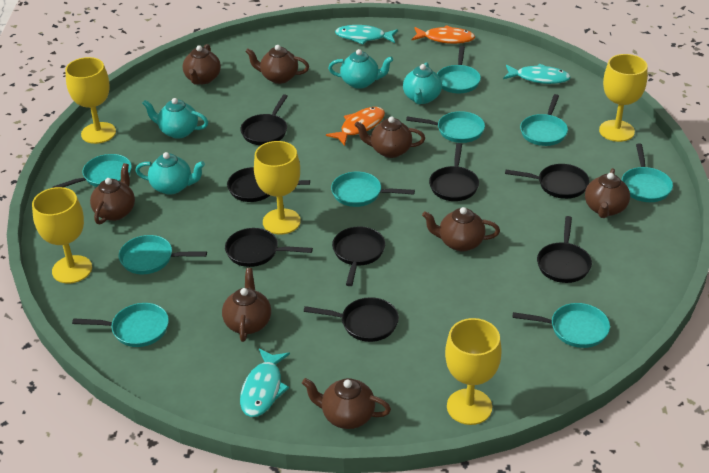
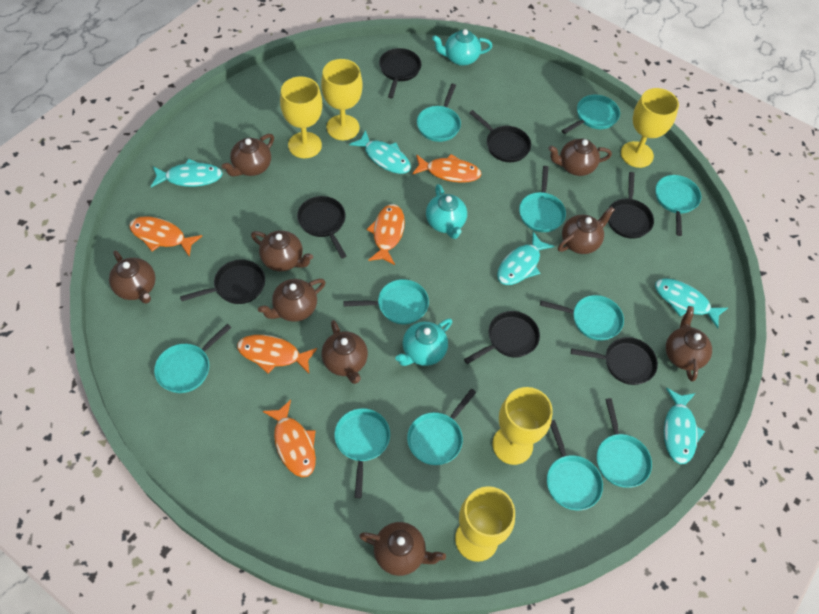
black pan: 8 -> 7
brown teapot: 8 -> 9
orange fish: 2 -> 5
turquoise fish: 3 -> 5
turquoise pan: 9 -> 11
turquoise teapot: 4 -> 3

